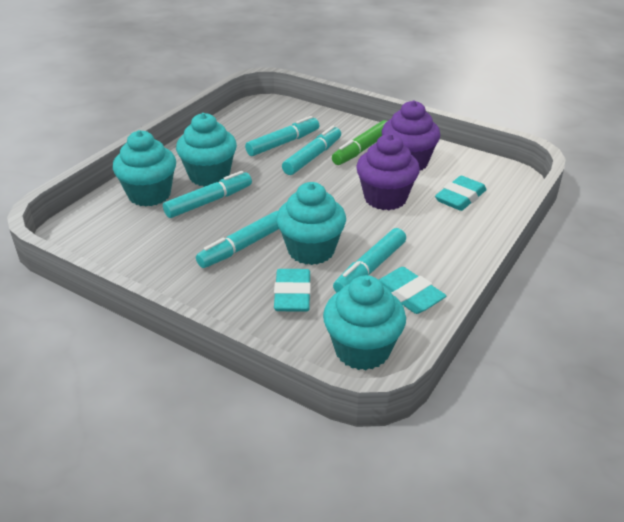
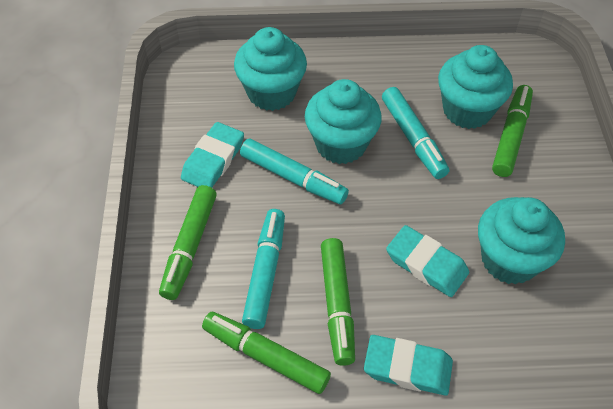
green marker: 1 -> 4
purple cupcake: 2 -> 0
turquoise marker: 5 -> 3

